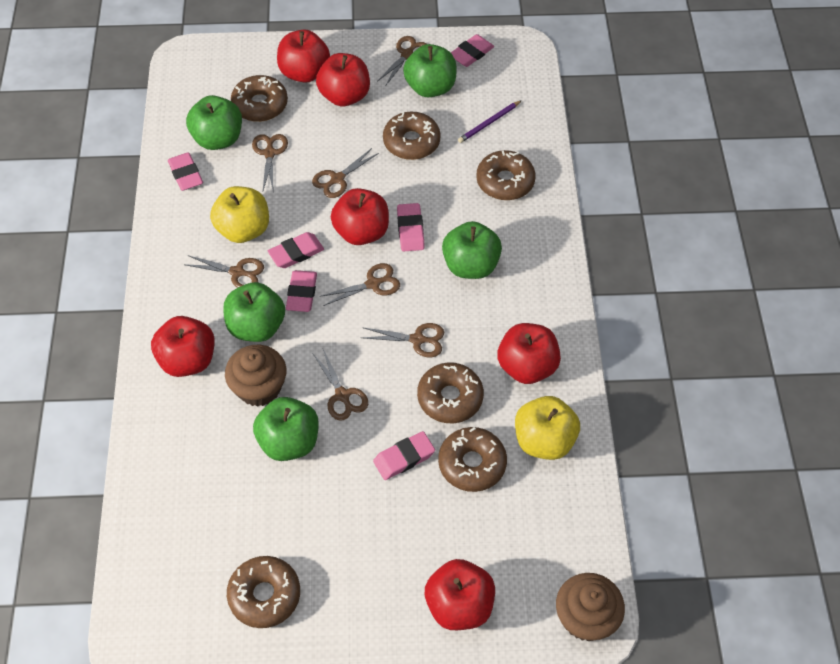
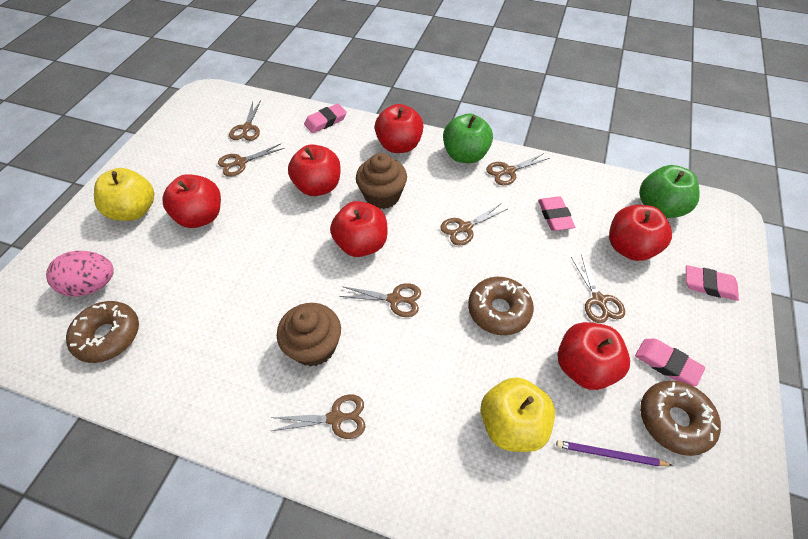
brown donut: 6 -> 3
green apple: 5 -> 2
pink egg: 0 -> 1
pink eraser: 6 -> 4

